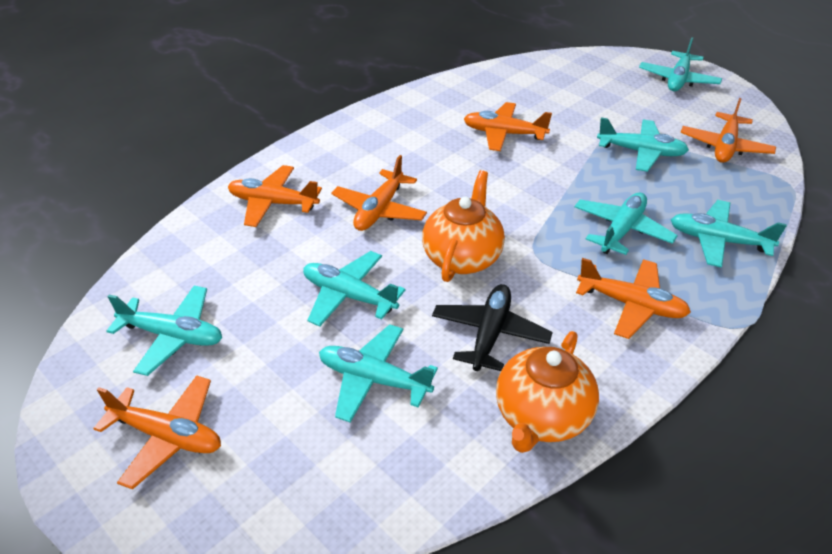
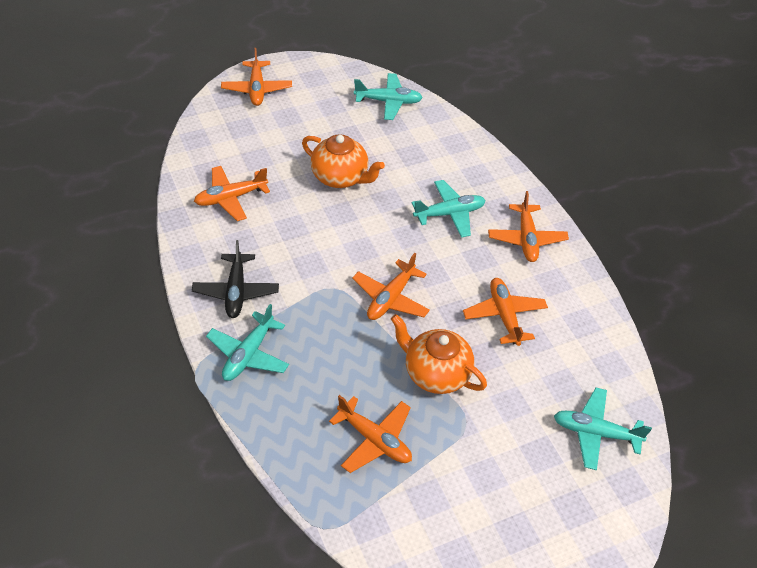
turquoise plane: 7 -> 4

